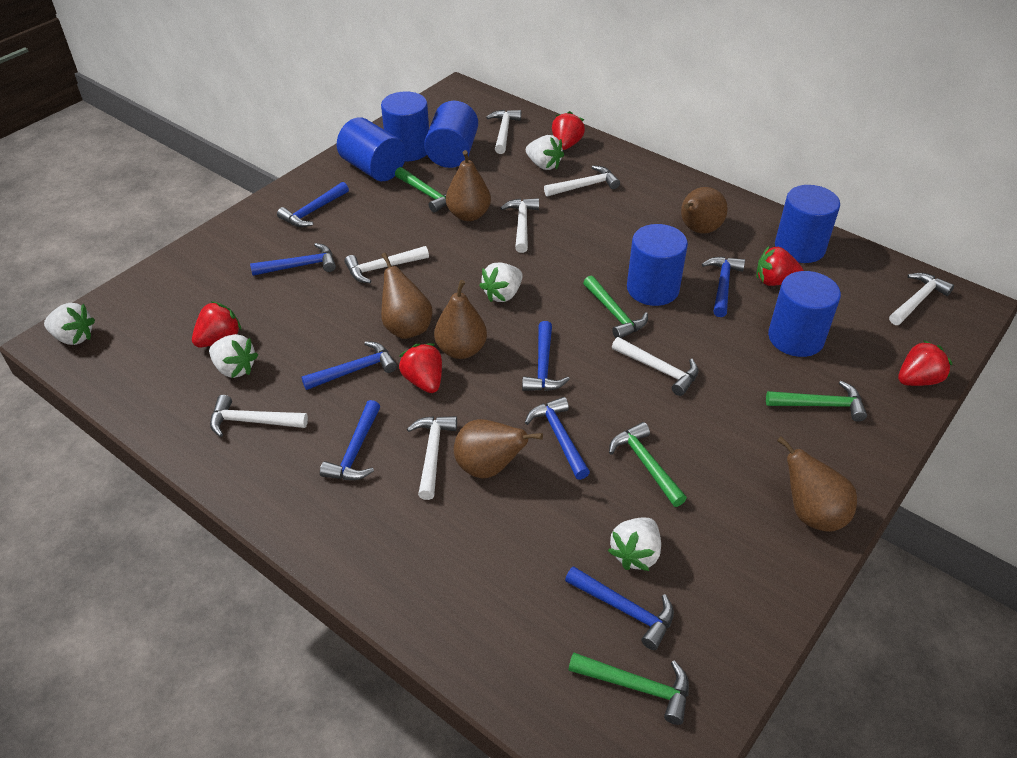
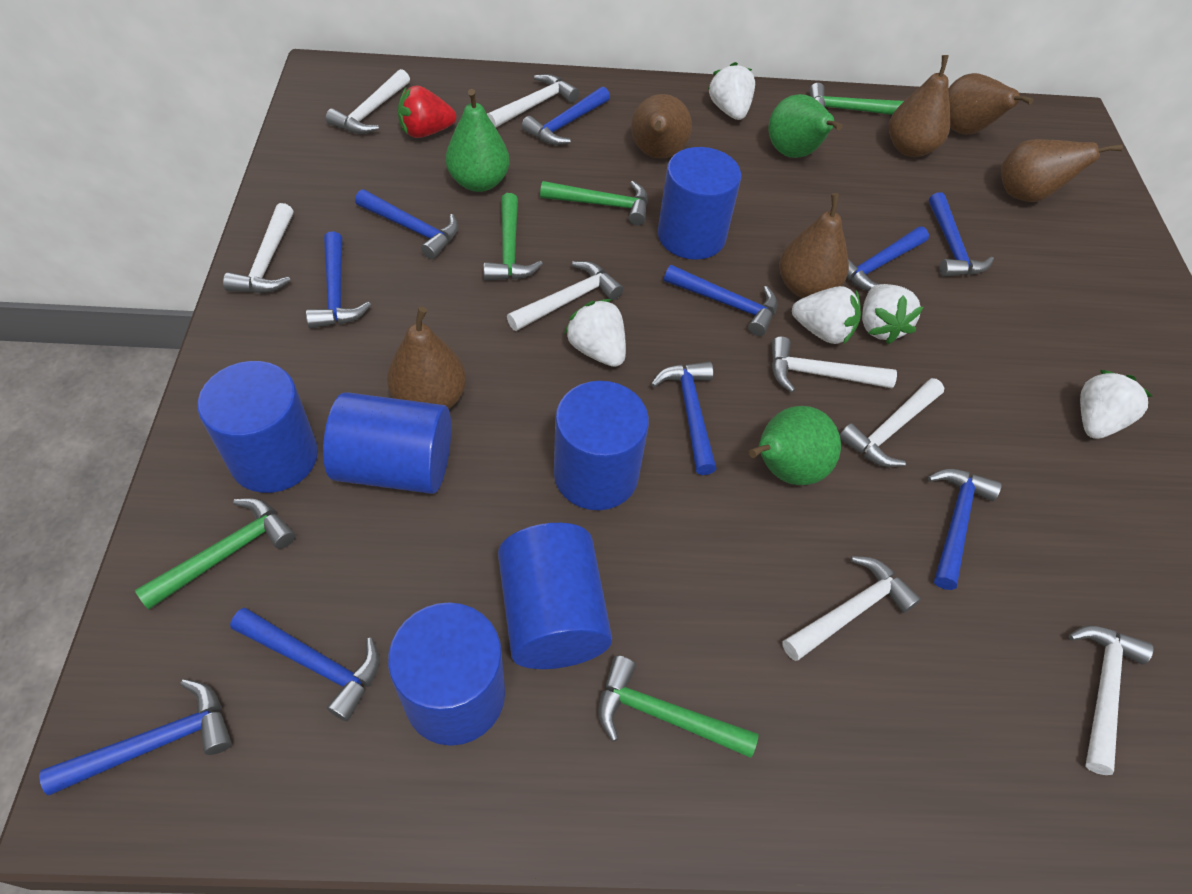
blue hammer: 8 -> 10
green pear: 0 -> 3
red strawberry: 5 -> 1

